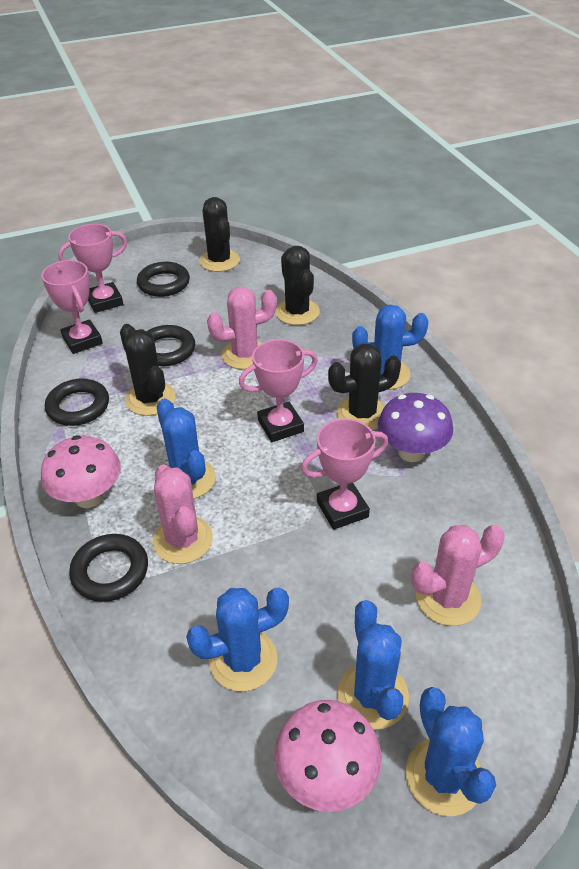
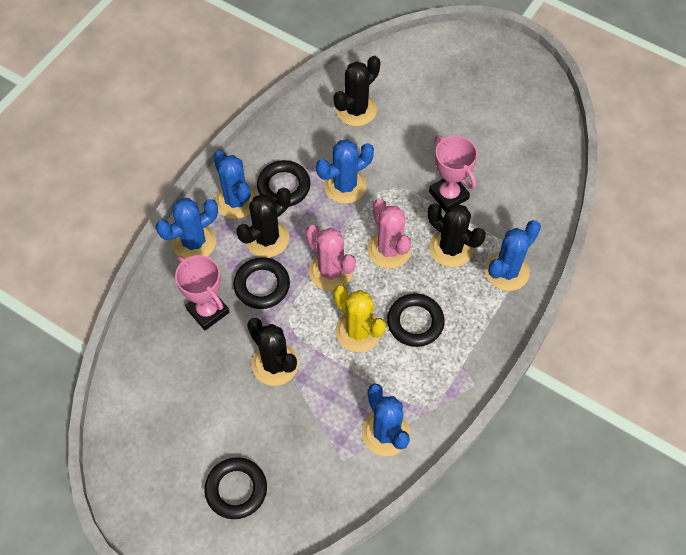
pink cactus: 3 -> 2
pink mushroom: 2 -> 0
pink trophy: 4 -> 2
purple mushroom: 1 -> 0
yellow cactus: 0 -> 1

